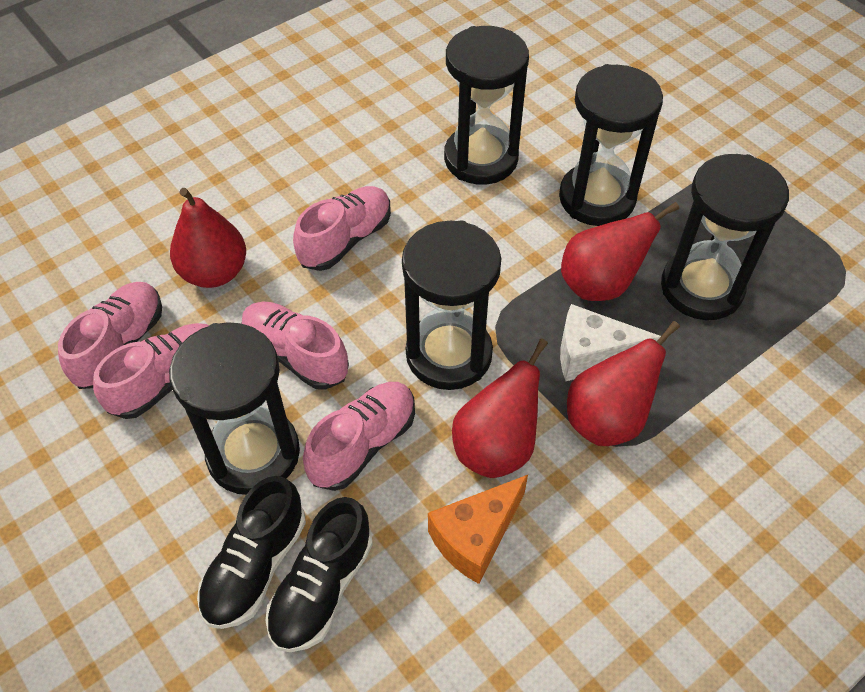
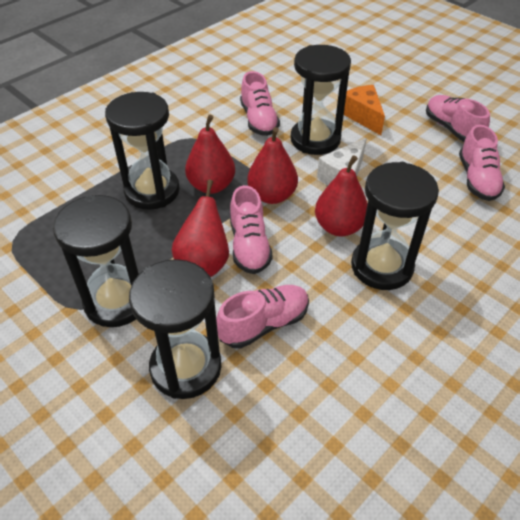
black shoe: 2 -> 0

